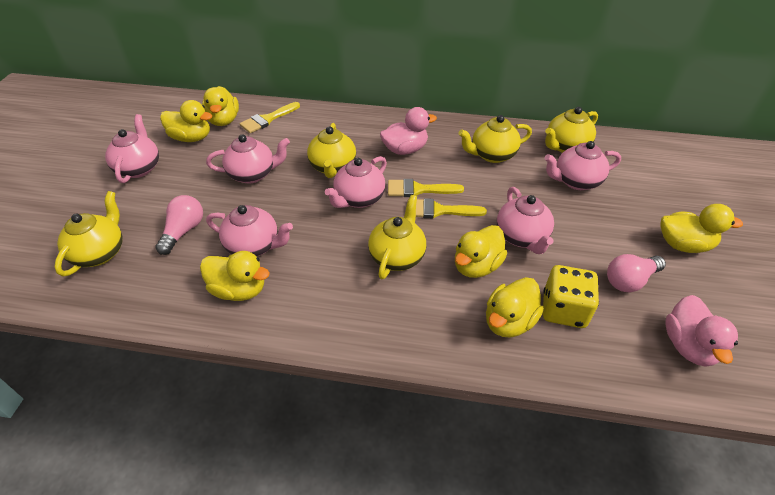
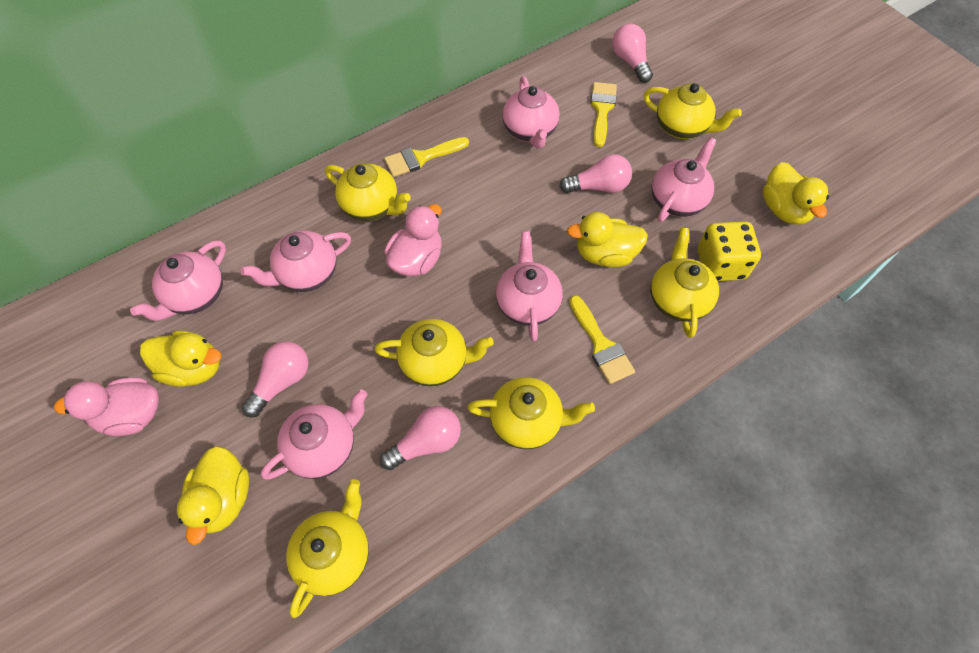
pink light bulb: 2 -> 4
yellow duck: 6 -> 4
yellow teapot: 5 -> 6

